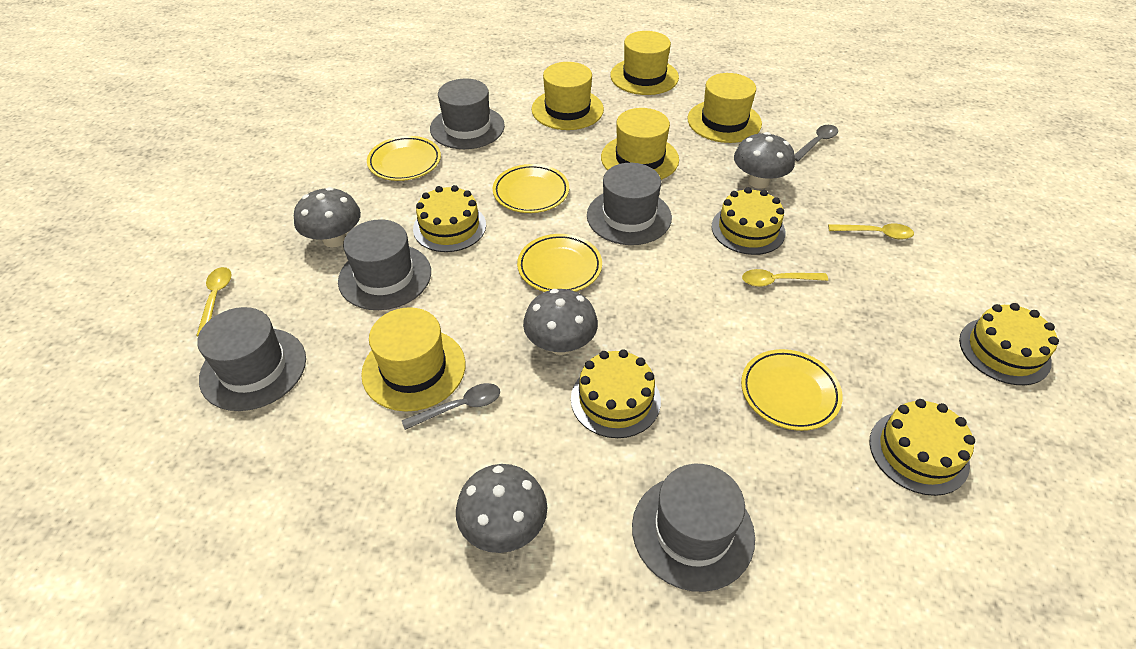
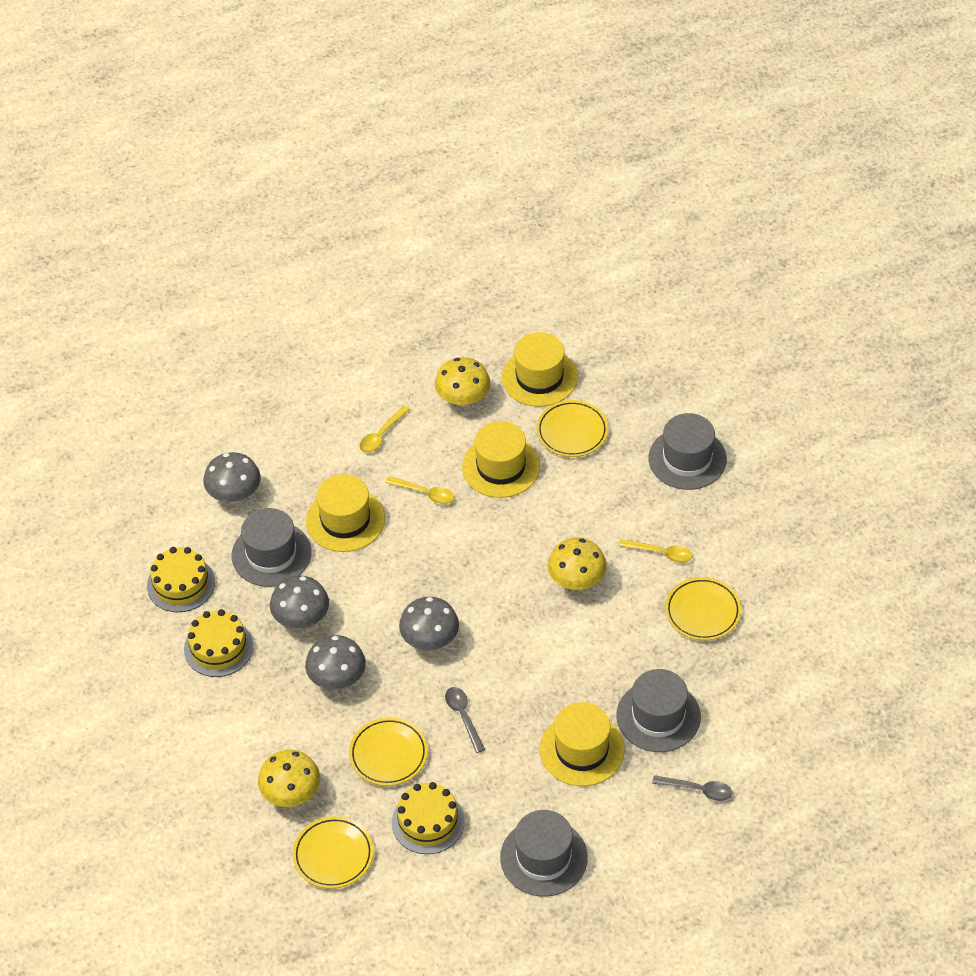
grey hat: 5 -> 4
yellow cake: 5 -> 3
yellow hat: 5 -> 4
yellow mushroom: 0 -> 3

